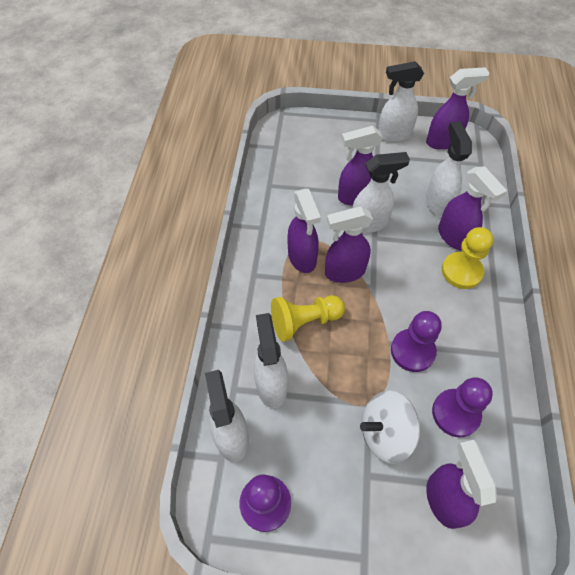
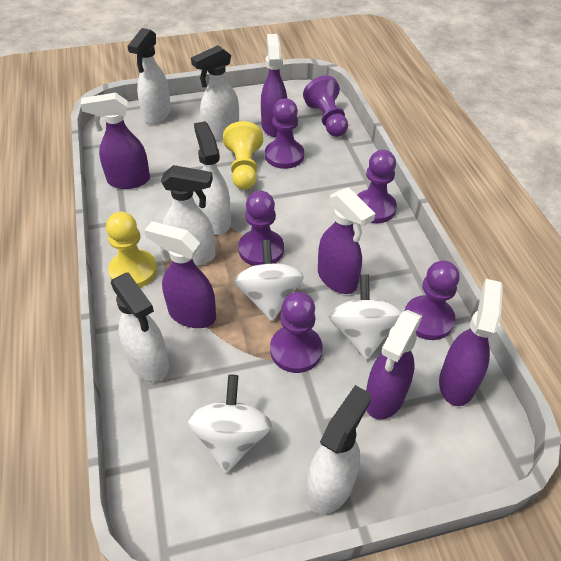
purple pawn: 3 -> 6
white spinning top: 1 -> 3
white spray bottle: 5 -> 6

